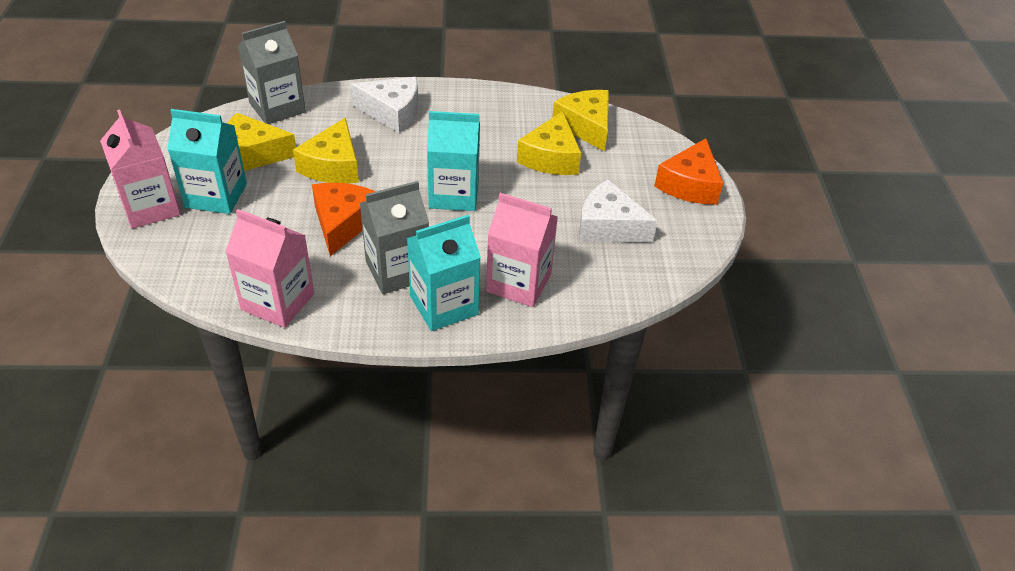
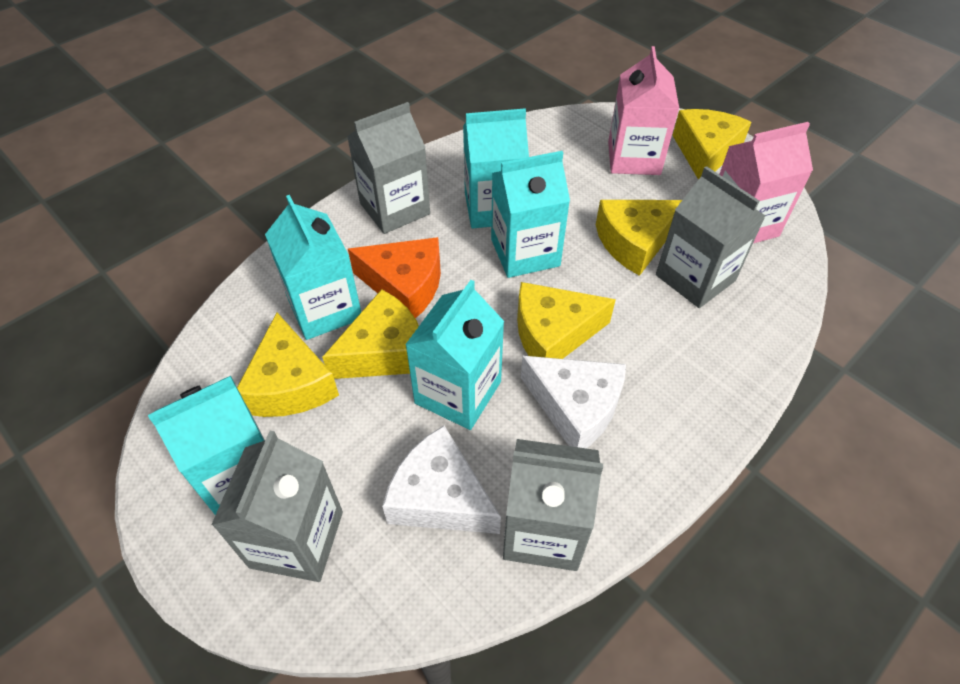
grey carton: 2 -> 4
orange cheese: 2 -> 1
pink carton: 3 -> 2
turquoise carton: 3 -> 5
yellow cheese: 4 -> 5

